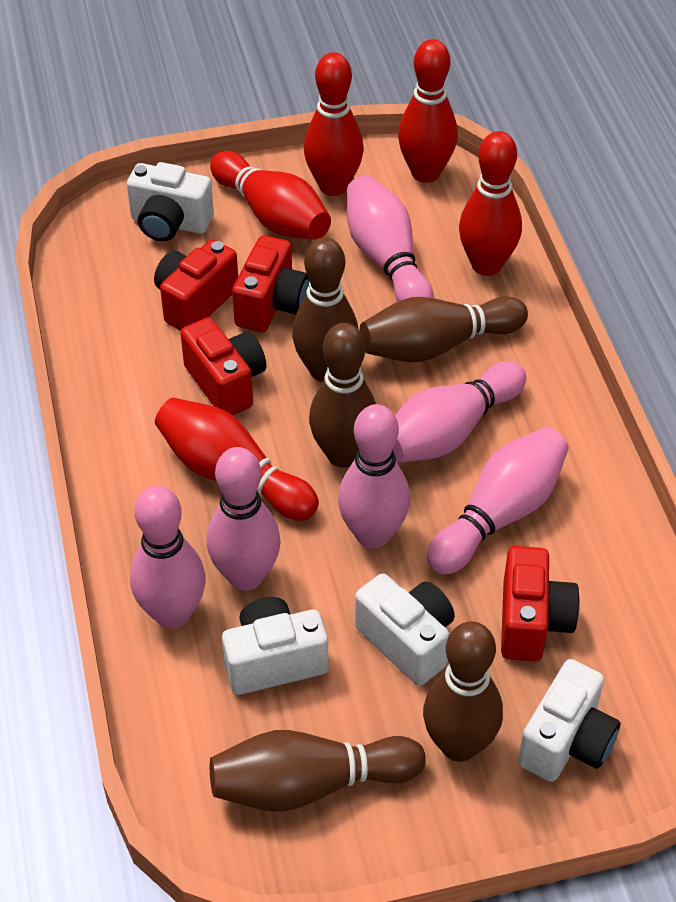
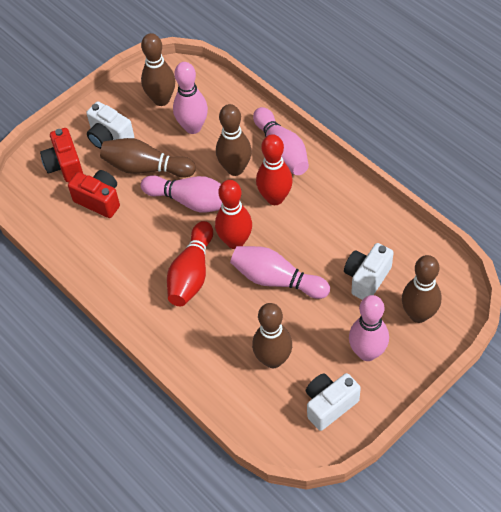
pink bowling pin: 6 -> 5
red bowling pin: 5 -> 3
red camera: 4 -> 2
white camera: 4 -> 3

